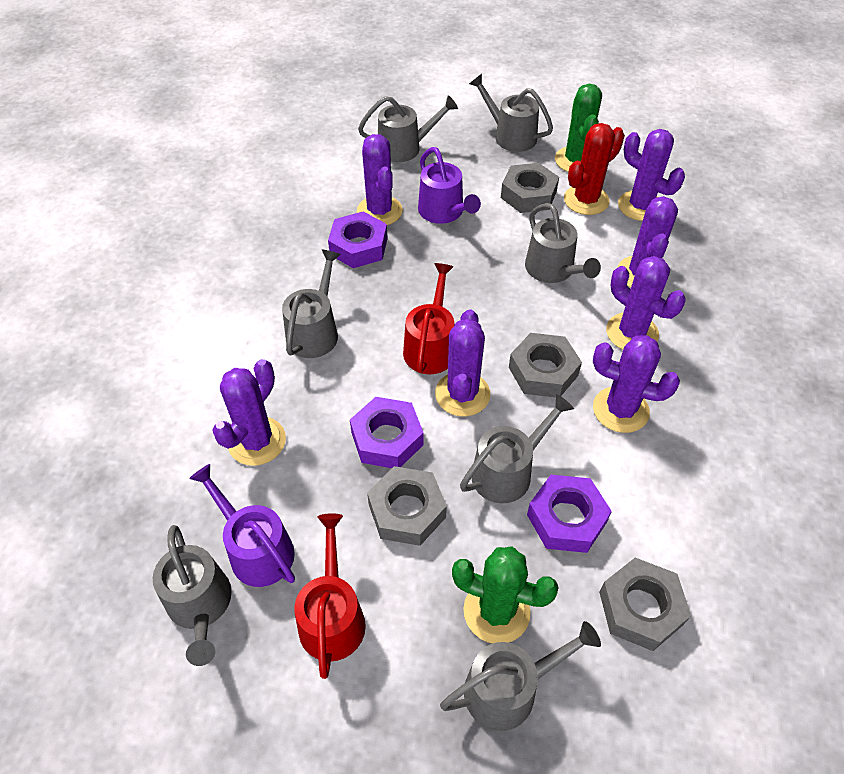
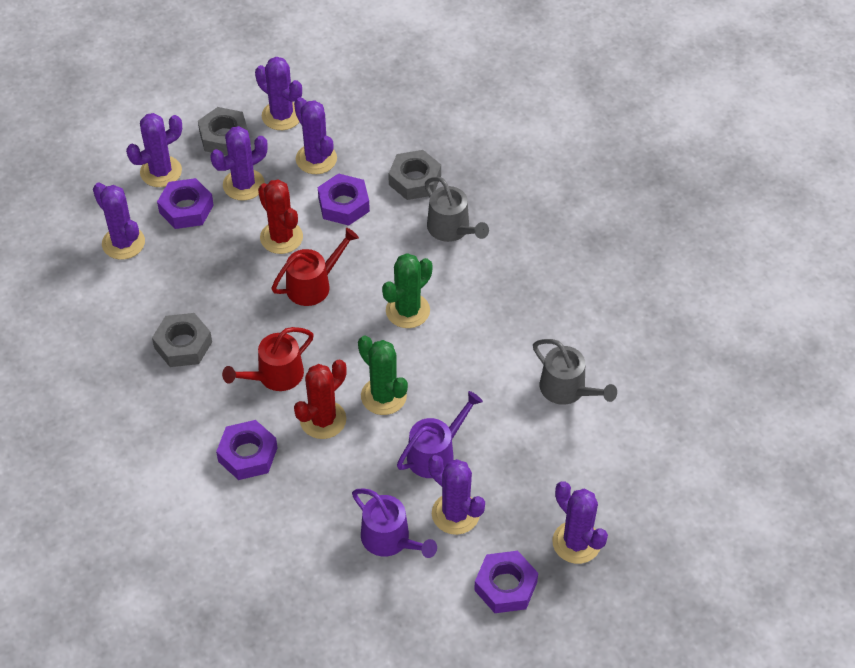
grey nut: 4 -> 3
grey watering can: 7 -> 2
purple nut: 3 -> 4
red cactus: 1 -> 2

